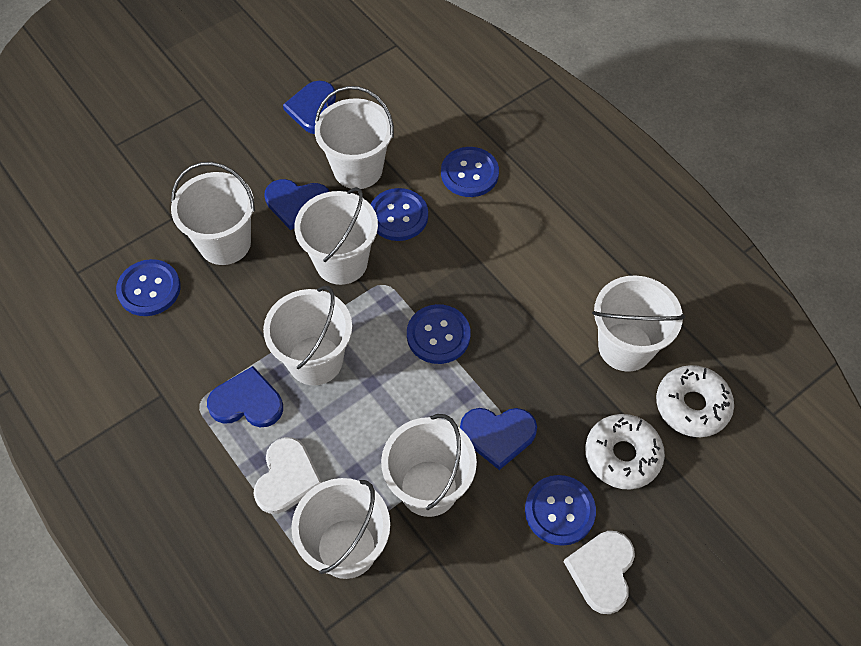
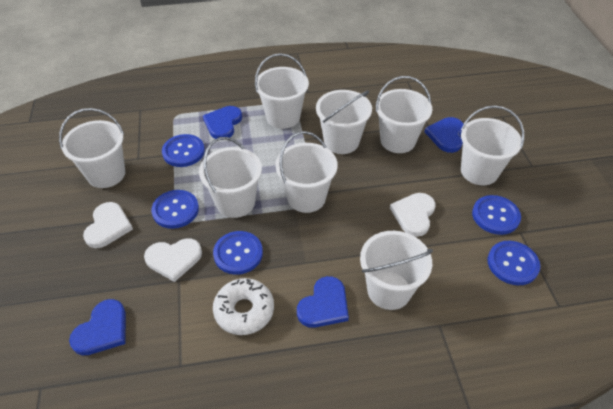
white bucket: 7 -> 8
white donut: 2 -> 1
white heart: 2 -> 3

